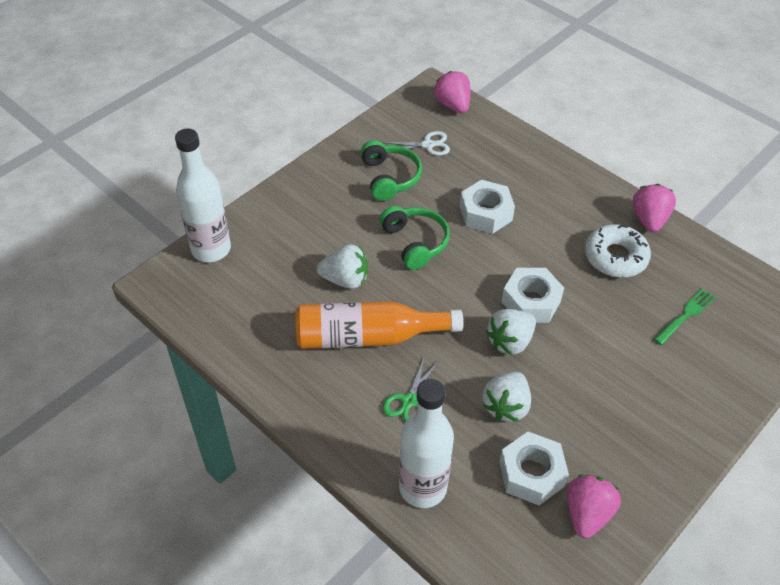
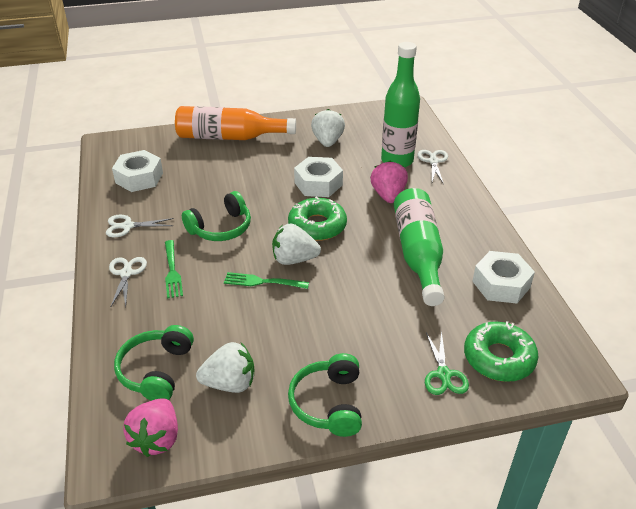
green bottle: 0 -> 2
green donut: 0 -> 2
green fork: 1 -> 2
green headphones: 2 -> 3
pink strawberry: 3 -> 2
white bottle: 2 -> 0
white donut: 1 -> 0
white scissors: 1 -> 3

